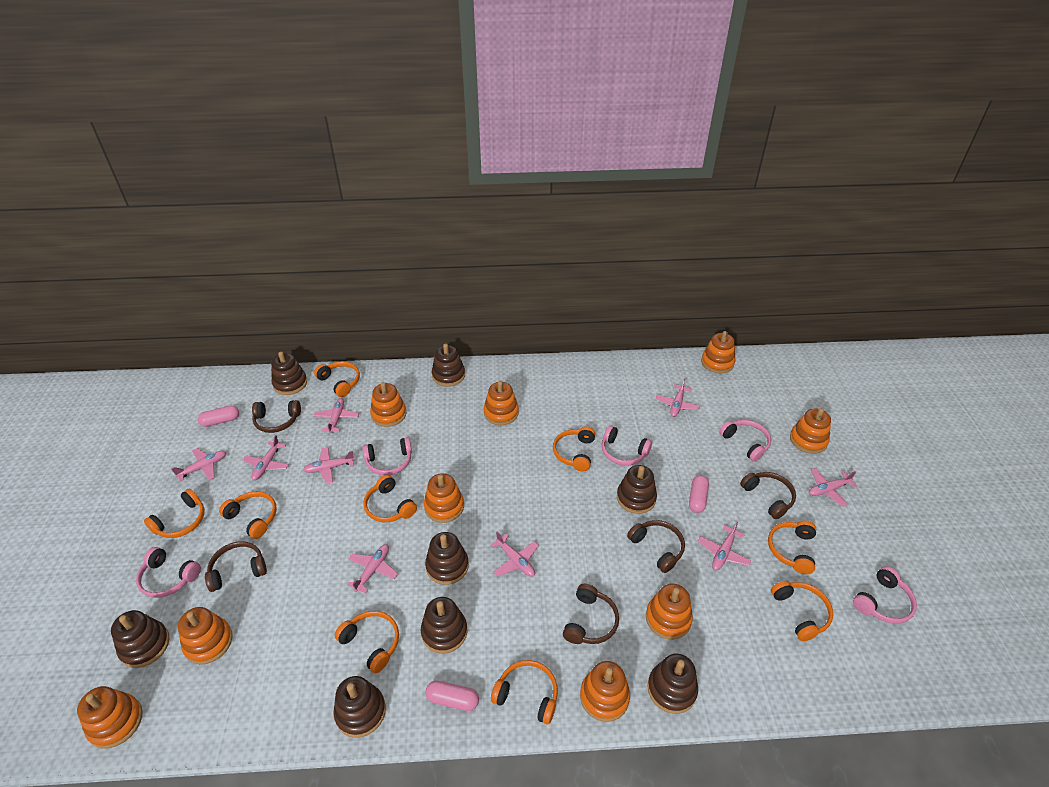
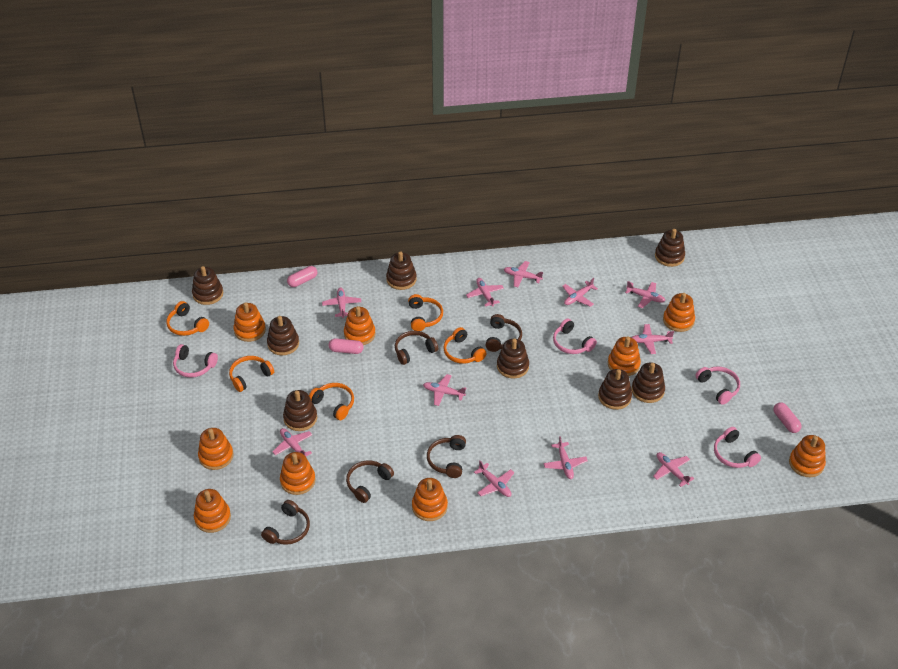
orange headphones: 9 -> 5
pink headphones: 5 -> 4
pink plane: 9 -> 11

